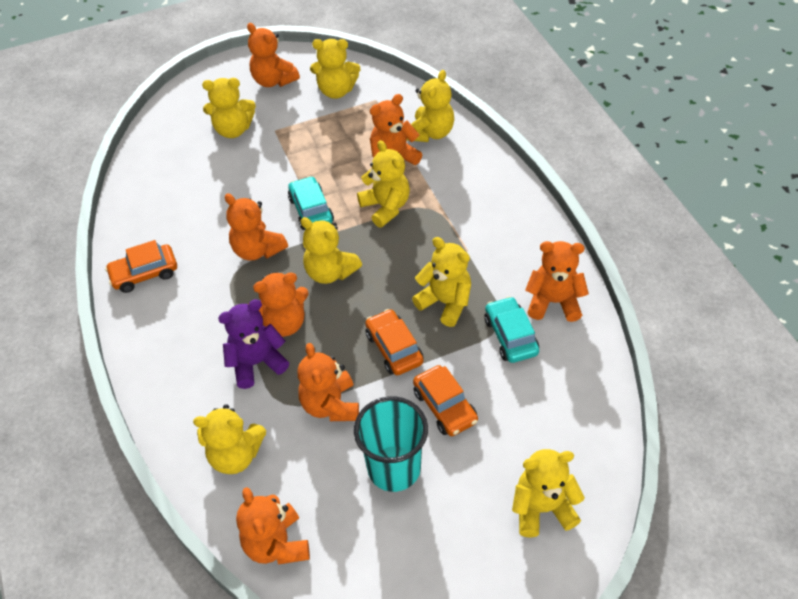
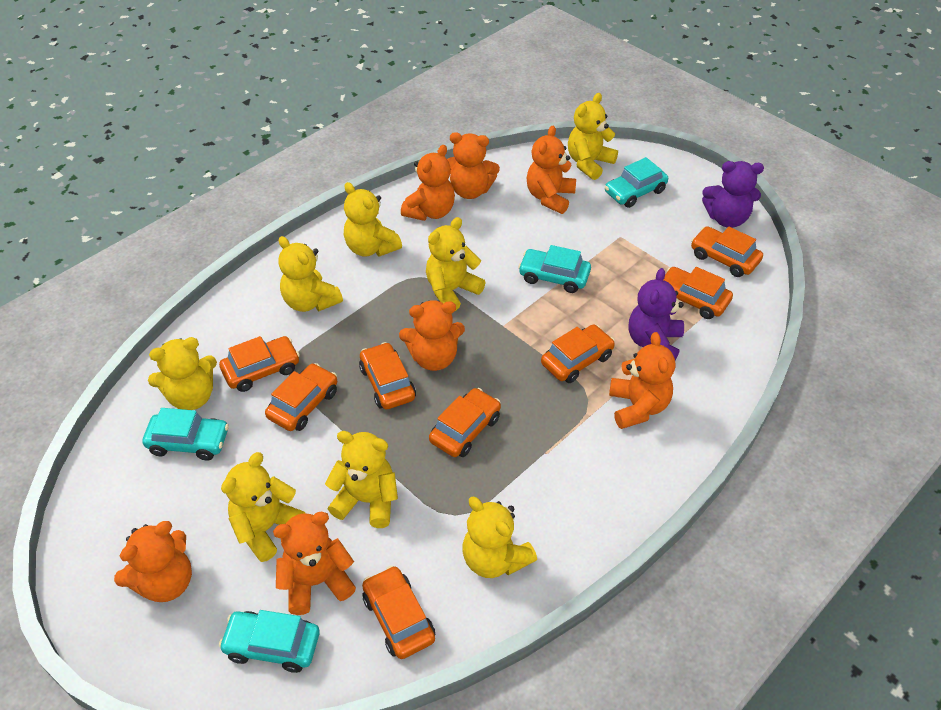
orange car: 3 -> 8
purple teddy bear: 1 -> 2
turquoise car: 2 -> 4
turquoise cup: 1 -> 0

